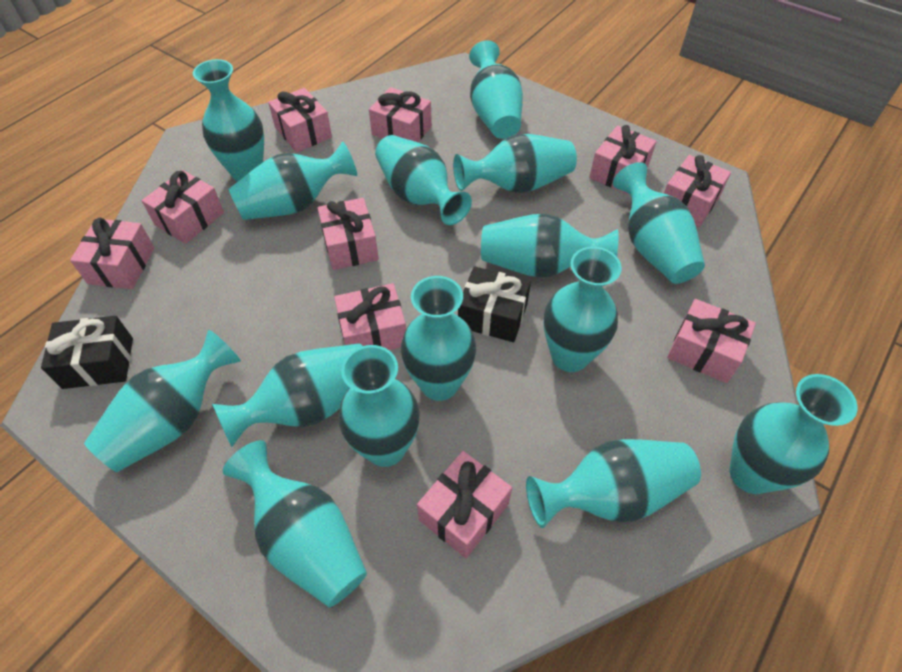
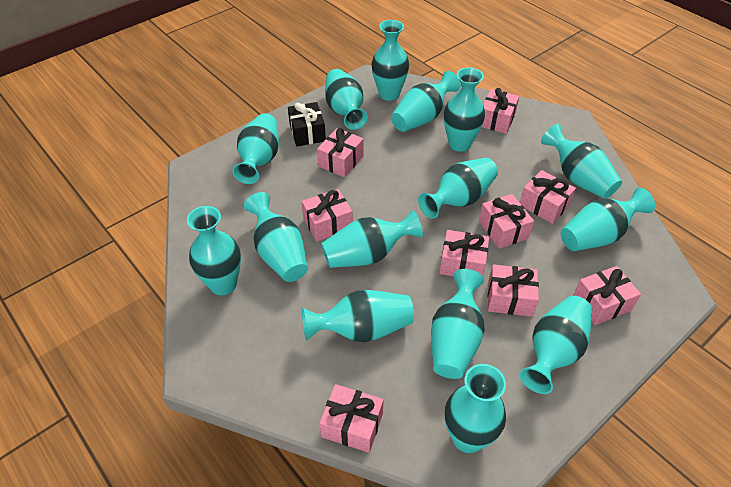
black gift: 2 -> 1
pink gift: 10 -> 9

